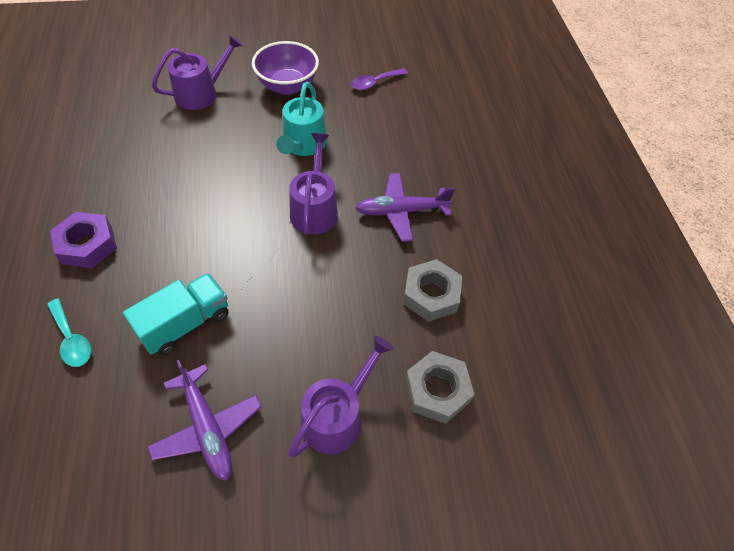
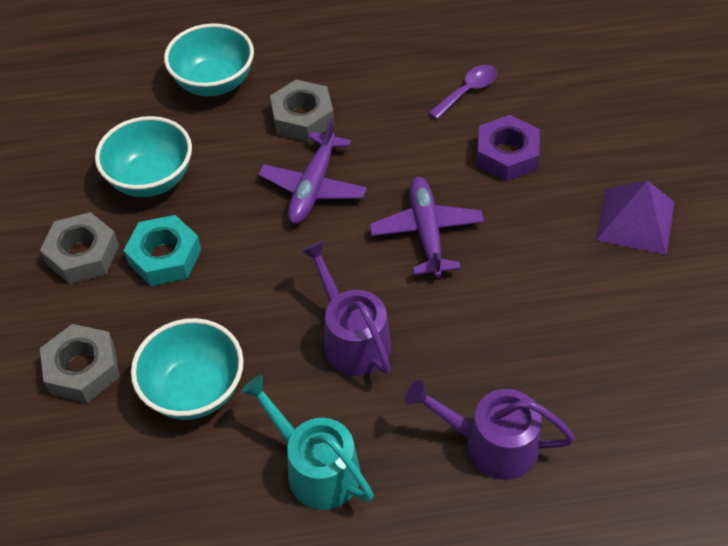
grey nut: 2 -> 3
purple bowl: 1 -> 0
purple pyramid: 0 -> 1
purple watering can: 3 -> 2
turquoise bowl: 0 -> 3
turquoise nut: 0 -> 1
turquoise spoon: 1 -> 0
turquoise truck: 1 -> 0

